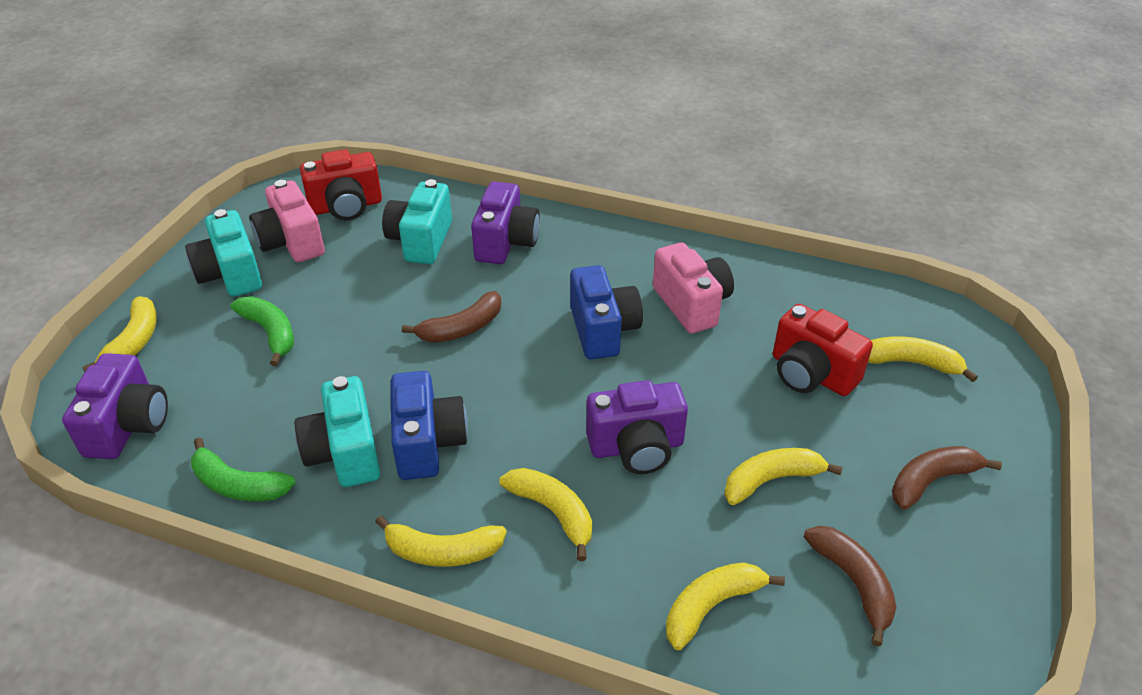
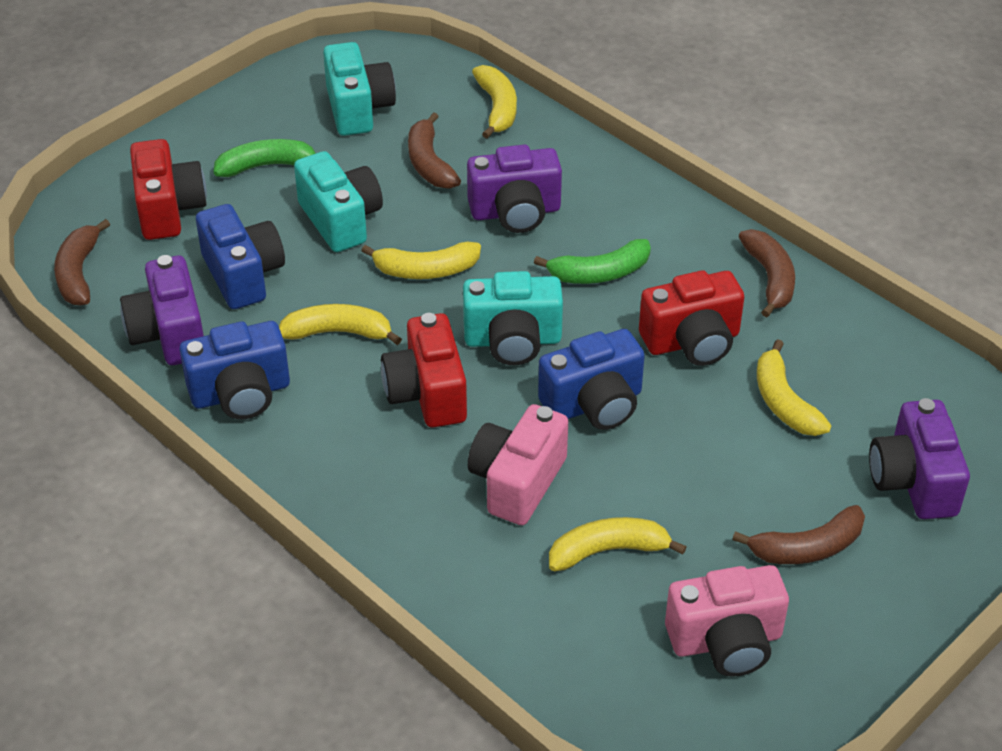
blue camera: 2 -> 3
brown banana: 3 -> 4
red camera: 2 -> 3
yellow banana: 6 -> 5

